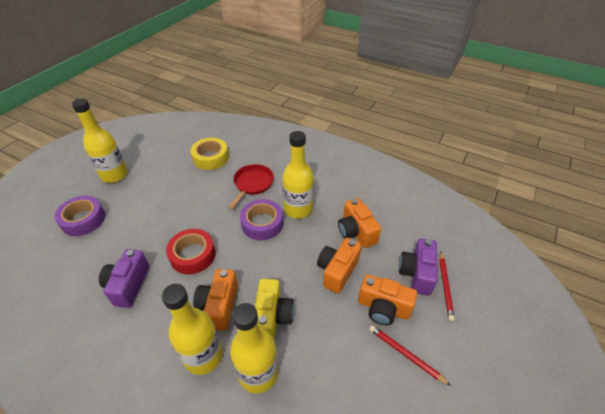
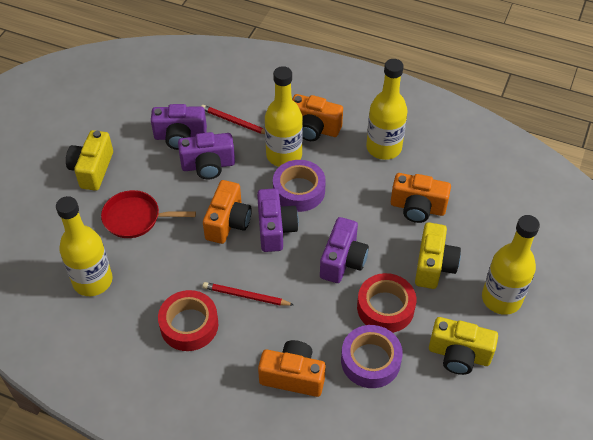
purple camera: 2 -> 4
red tape: 1 -> 2
yellow camera: 1 -> 3
yellow tape: 1 -> 0

